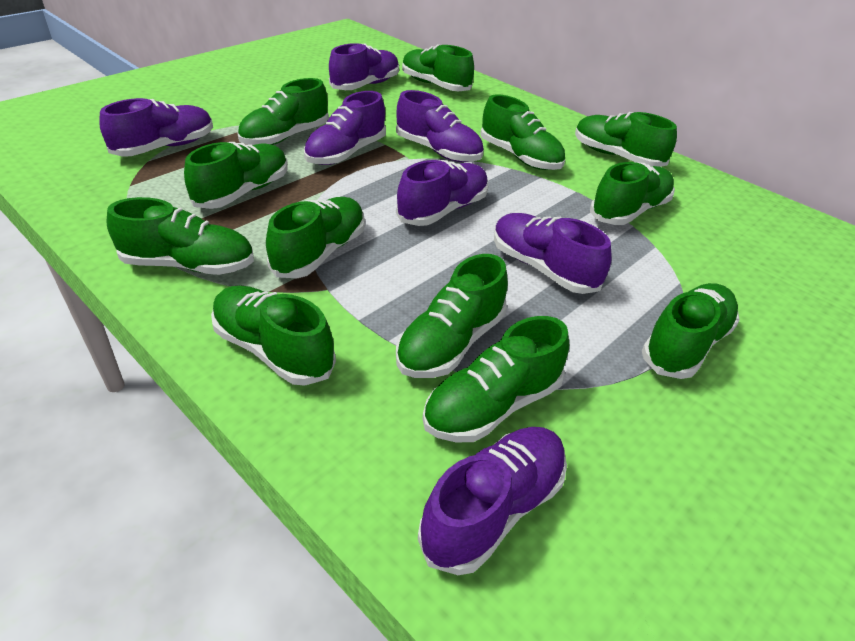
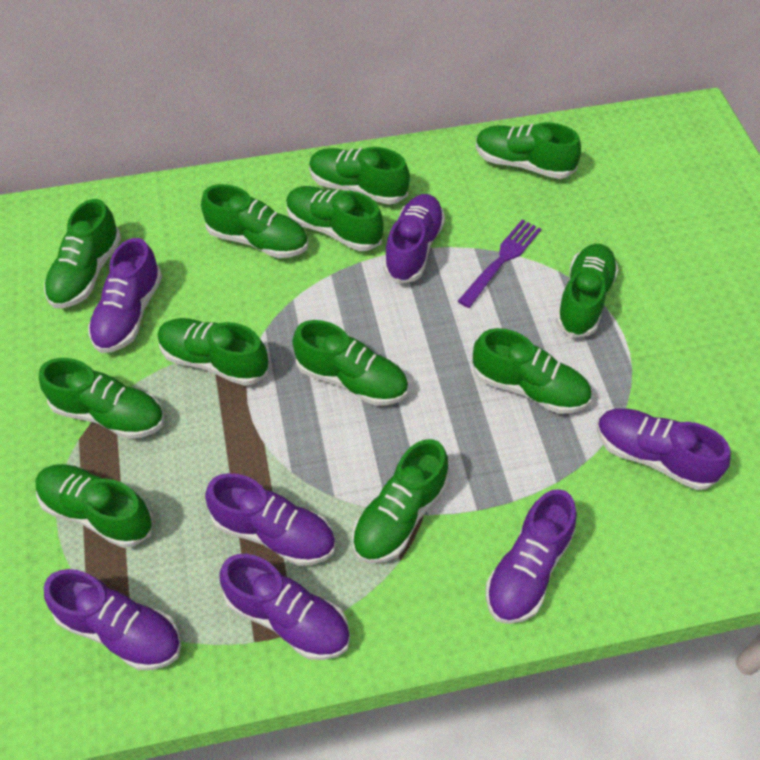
purple fork: 0 -> 1

